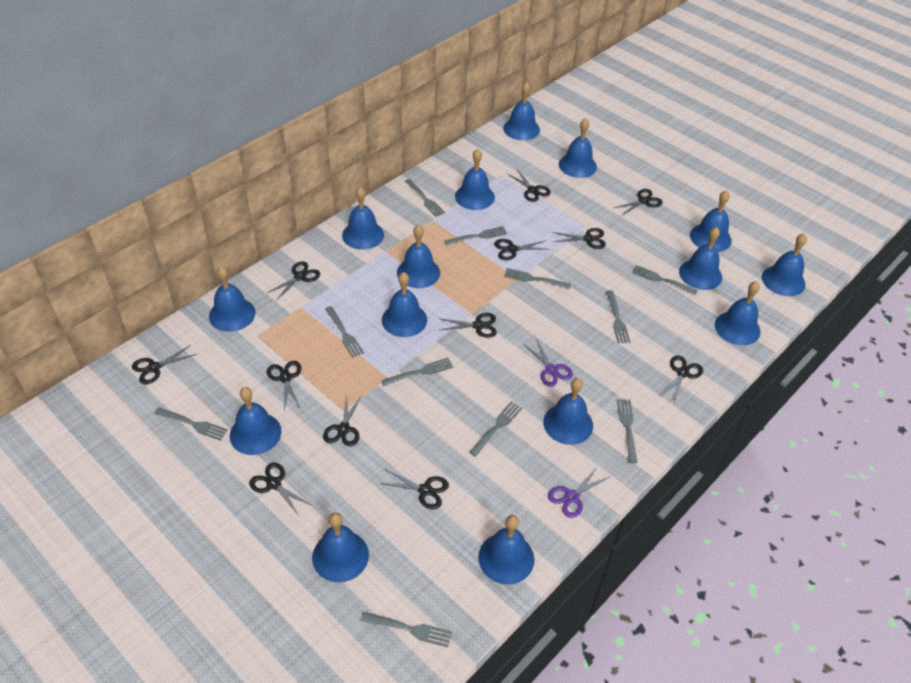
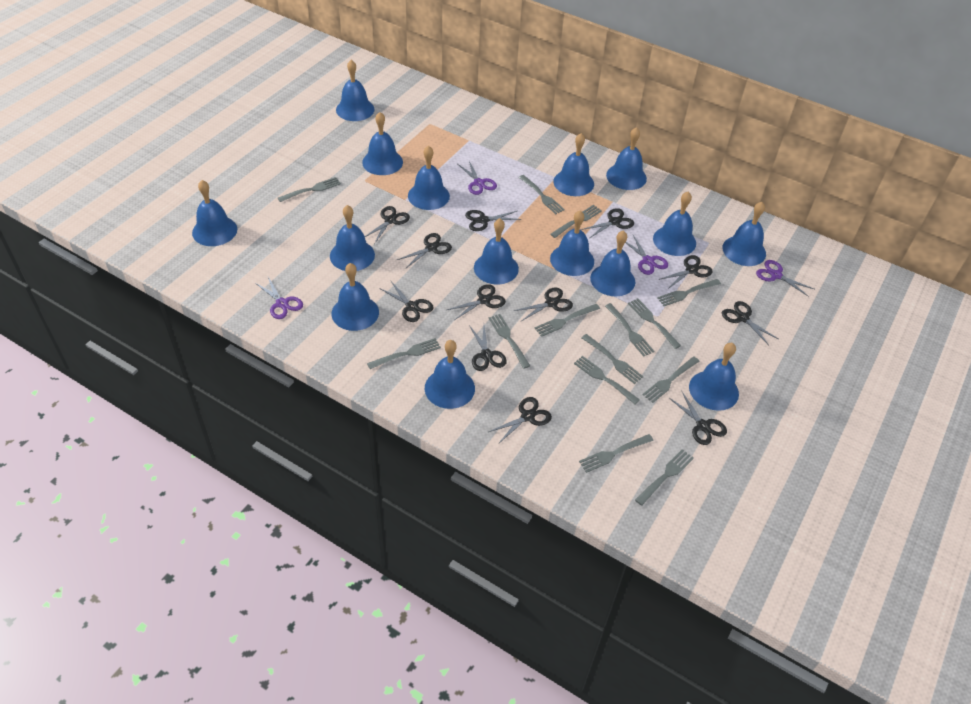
grey fork: 11 -> 14
purple scissors: 2 -> 4

